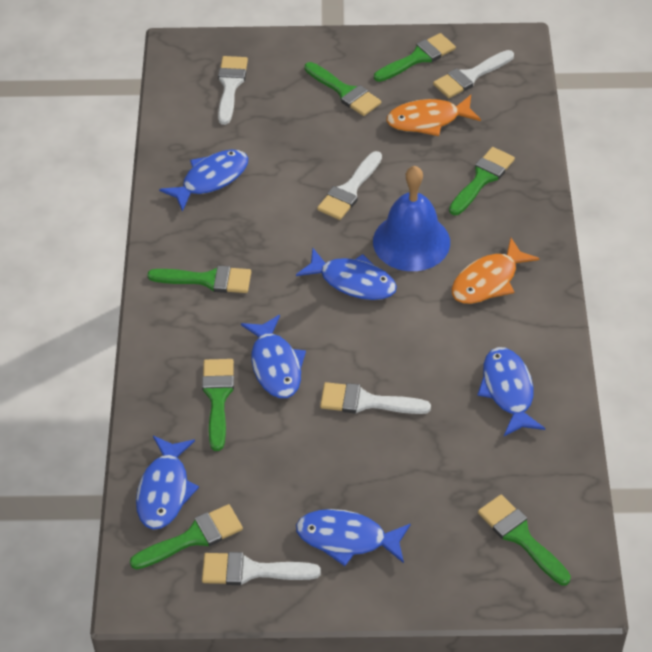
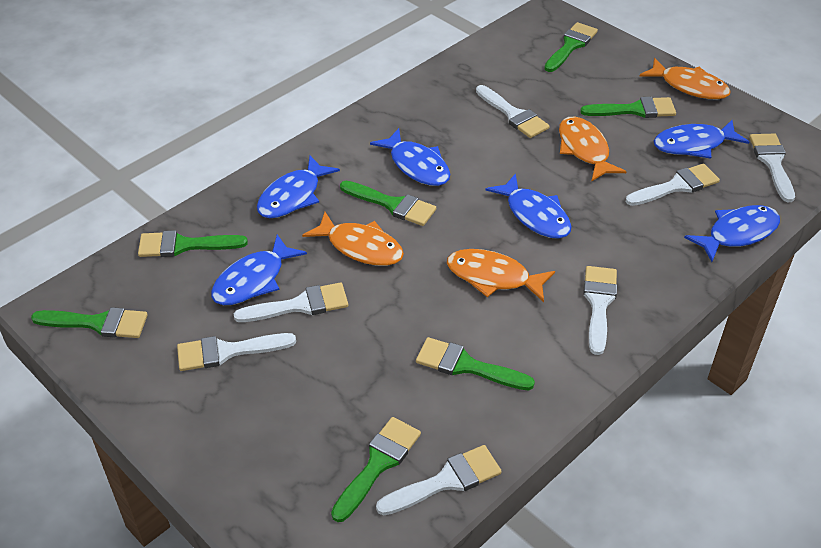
blue bell: 1 -> 0
orange fish: 2 -> 4
white brush: 5 -> 7

